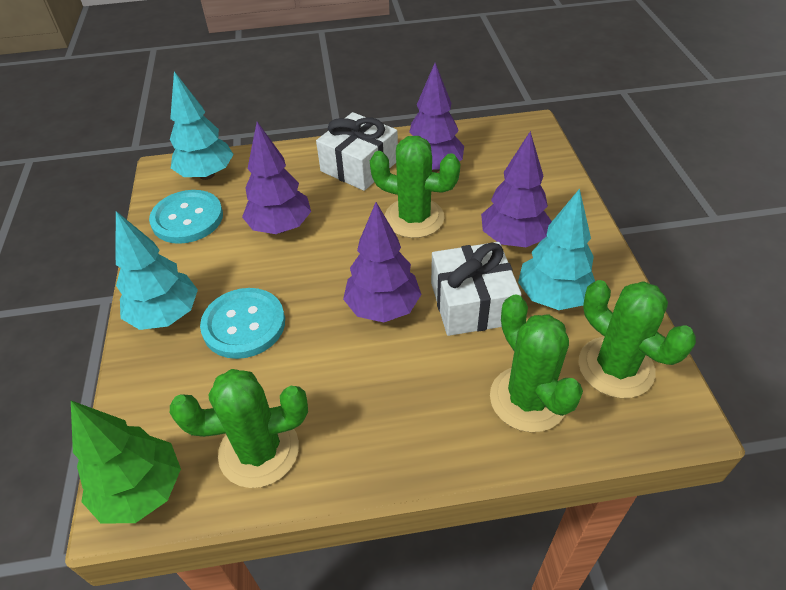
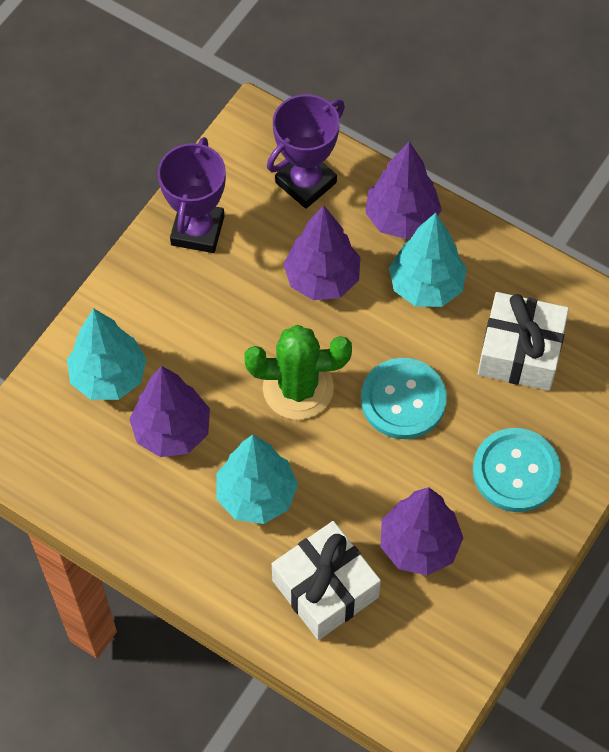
green cactus: 4 -> 1
green tree: 1 -> 0
purple trophy: 0 -> 2

